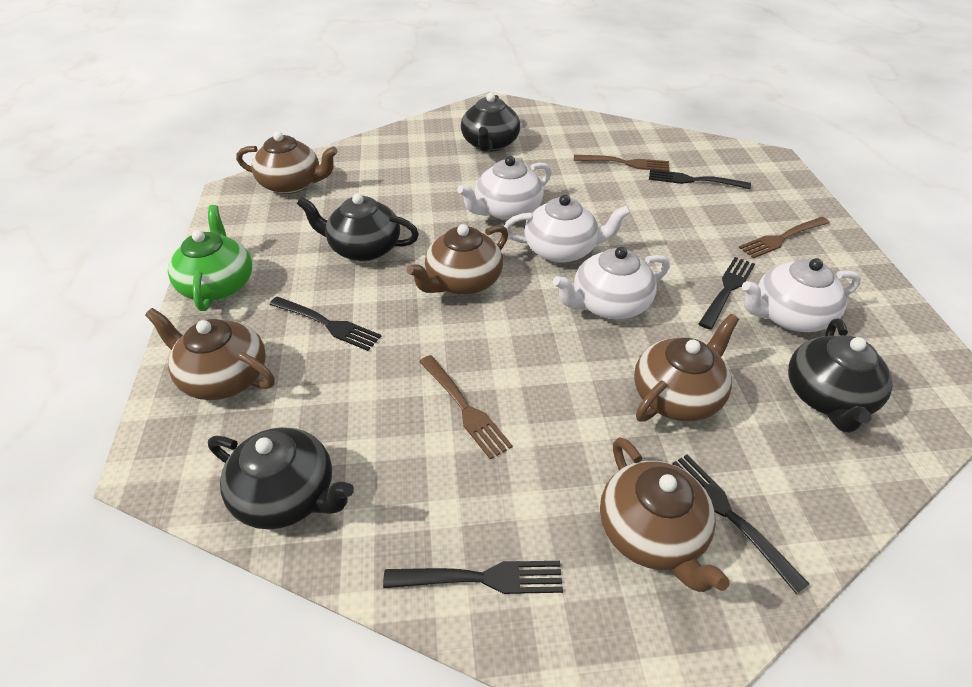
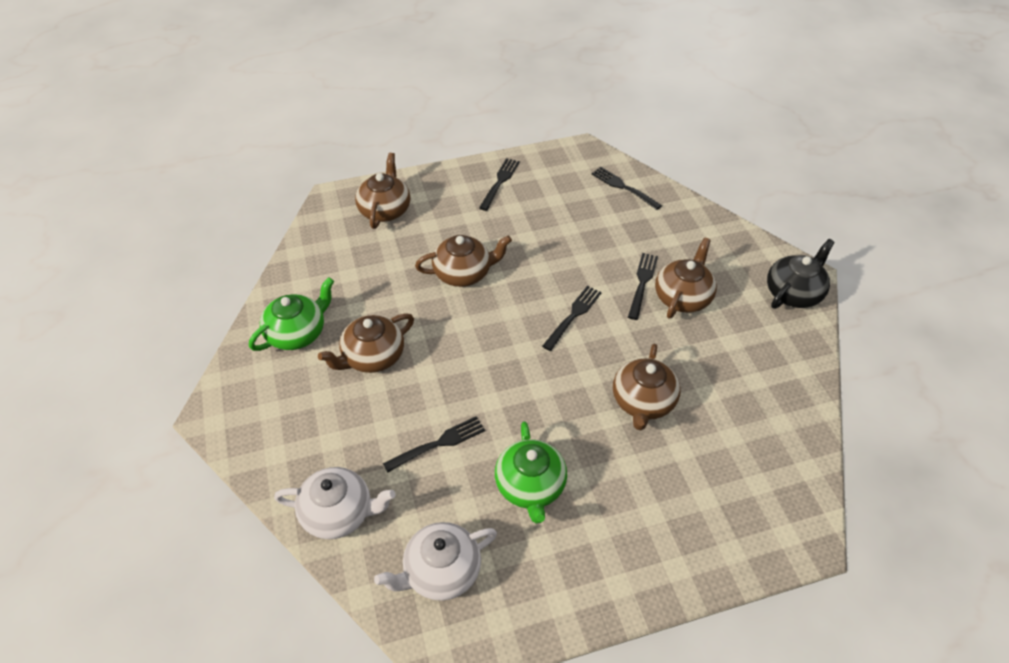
black teapot: 4 -> 1
brown fork: 3 -> 0
green teapot: 1 -> 2
white teapot: 4 -> 2

